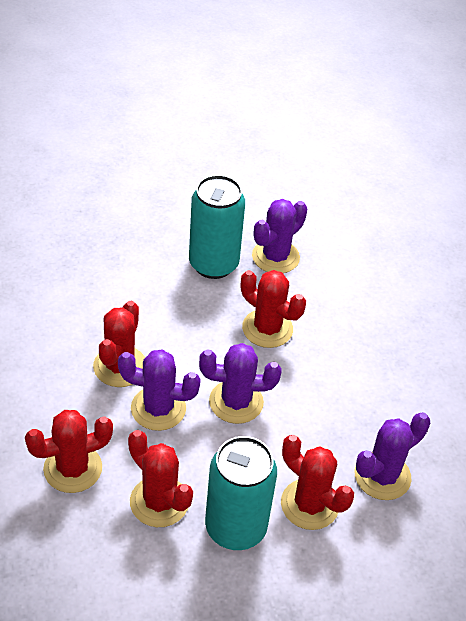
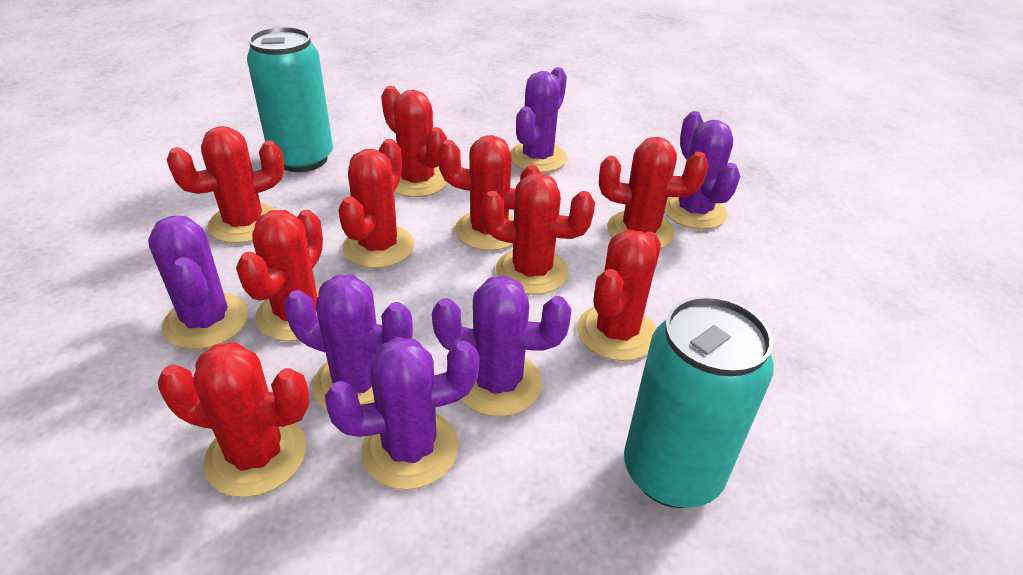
purple cactus: 4 -> 6
red cactus: 5 -> 9

